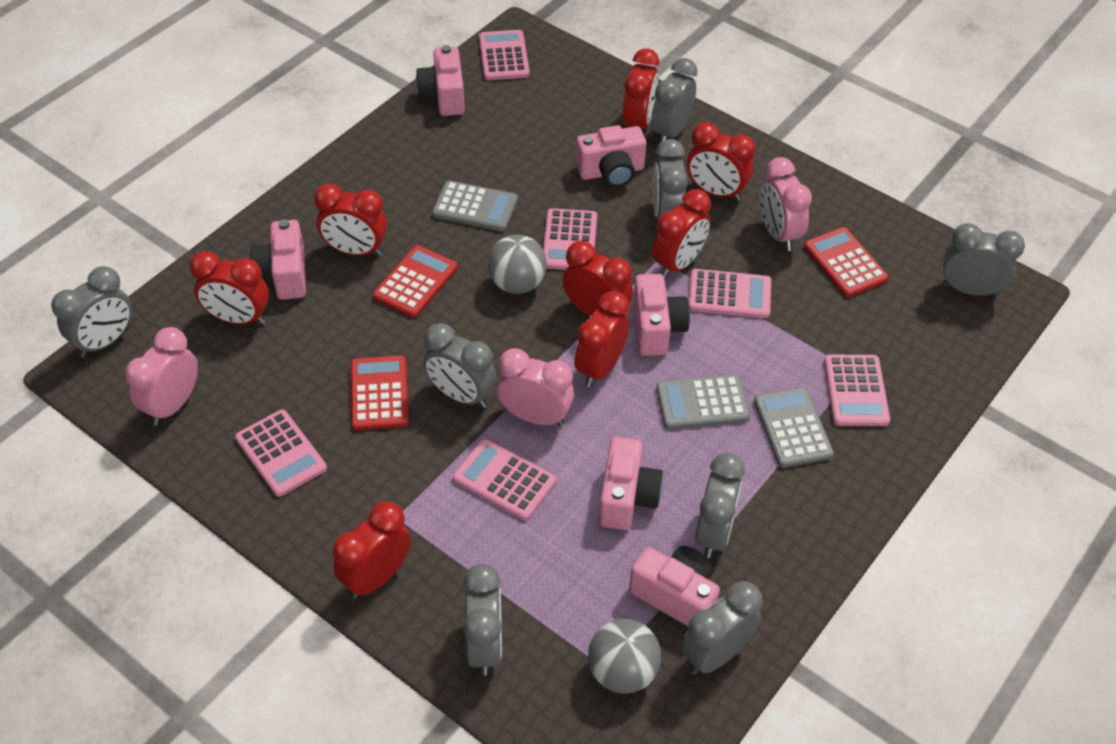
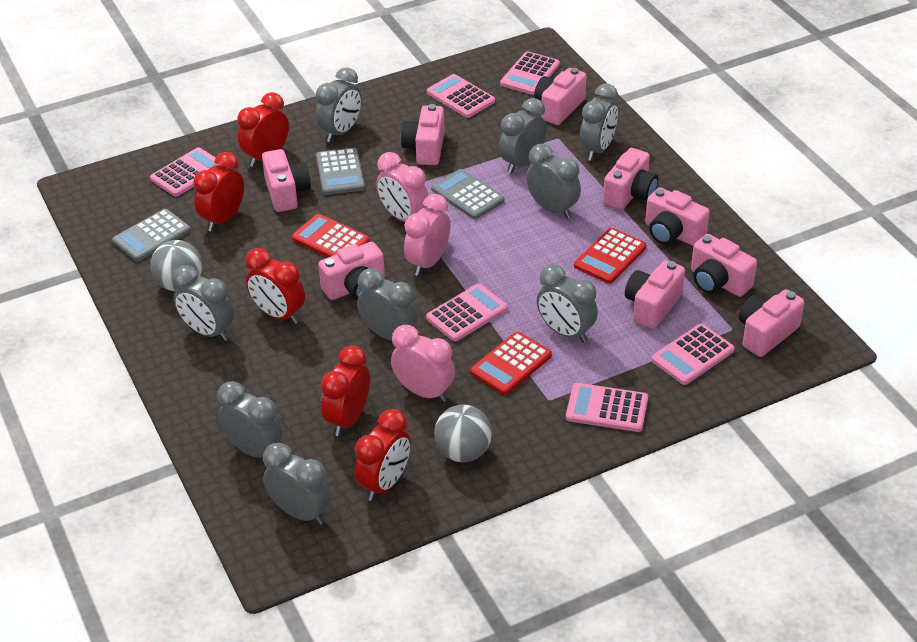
grey clock: 8 -> 9
pink camera: 6 -> 9
red clock: 8 -> 5

